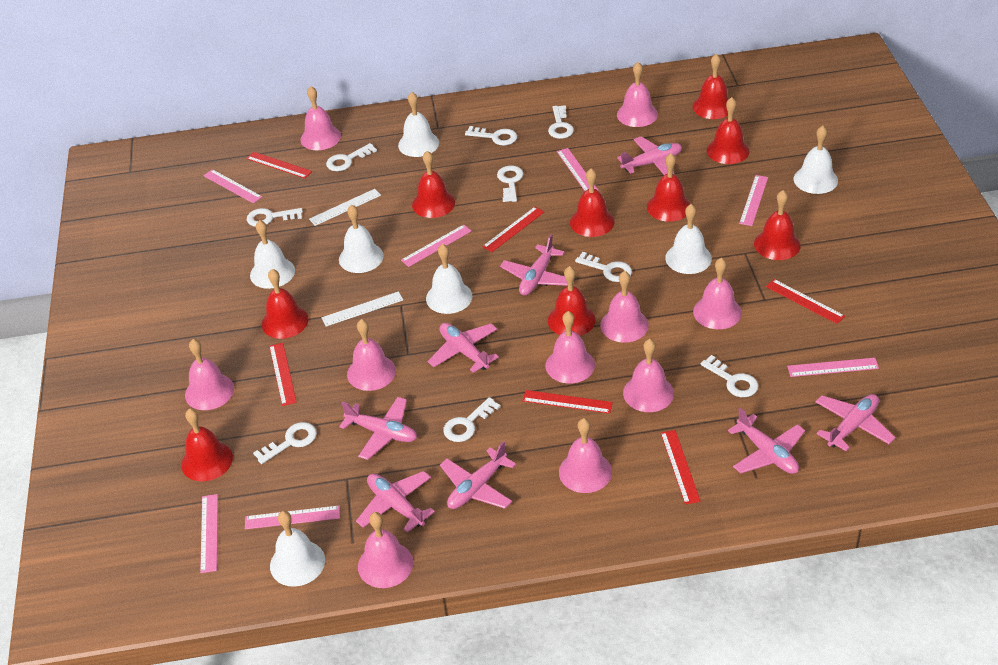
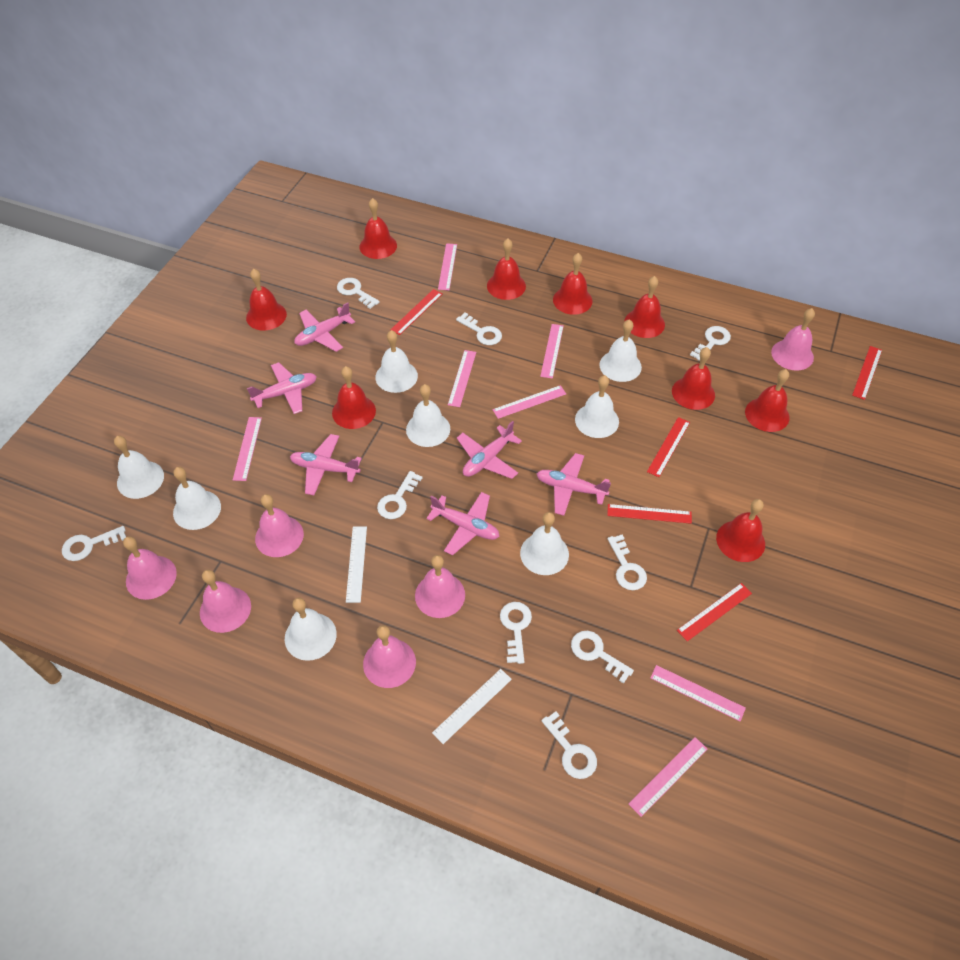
pink bell: 10 -> 6
pink plane: 8 -> 6
red ruler: 6 -> 5
white bell: 7 -> 8

